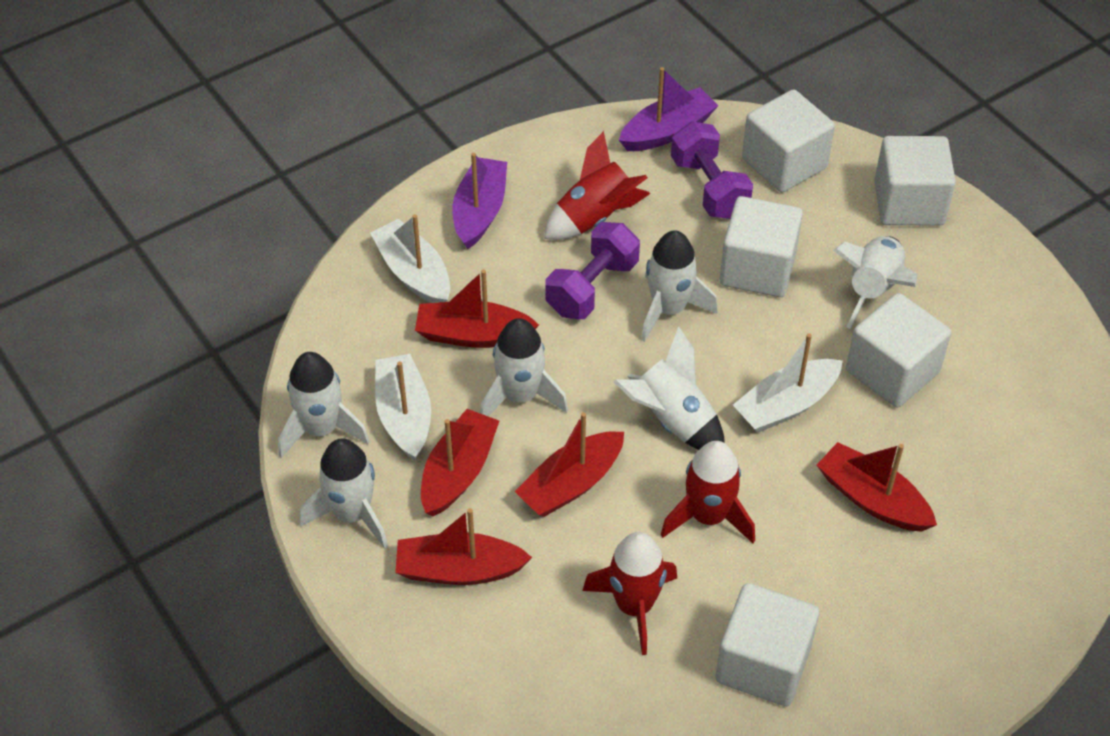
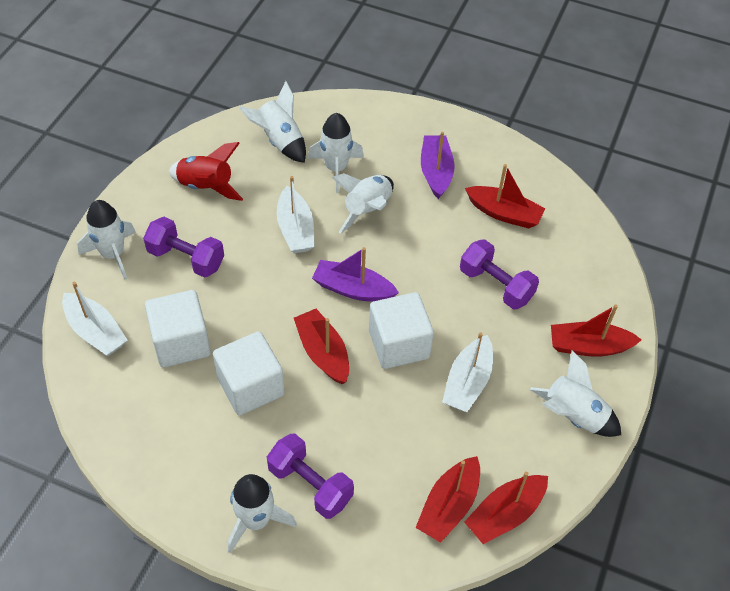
purple dumbbell: 2 -> 3
red rocket: 3 -> 1
white cube: 5 -> 3

